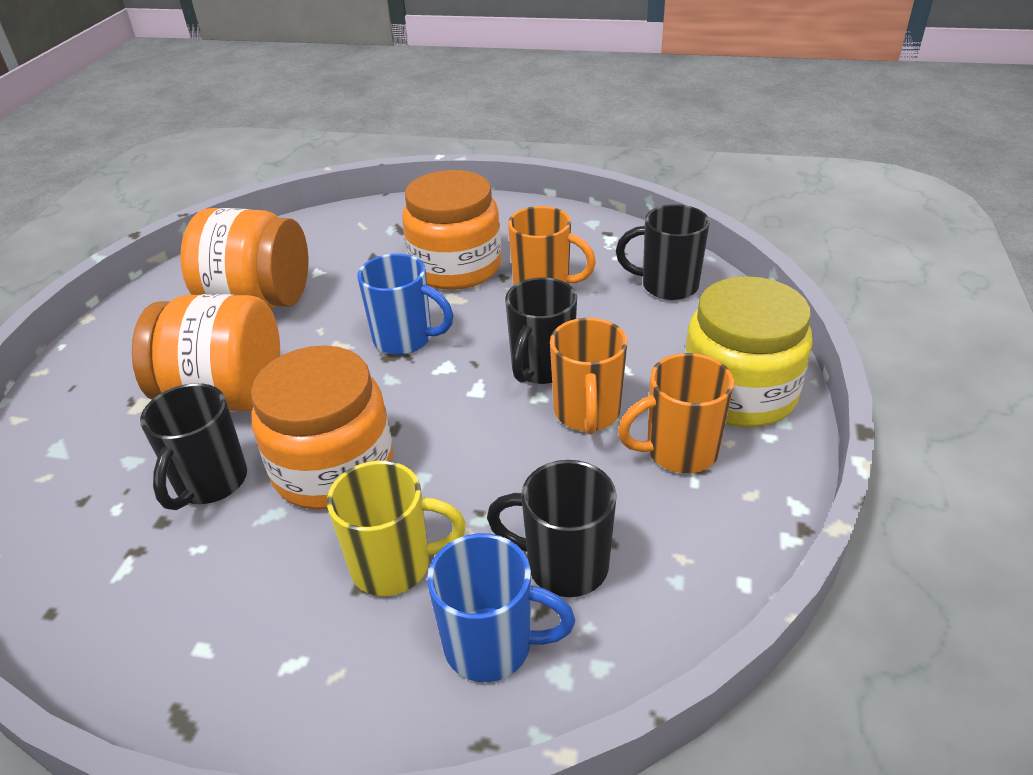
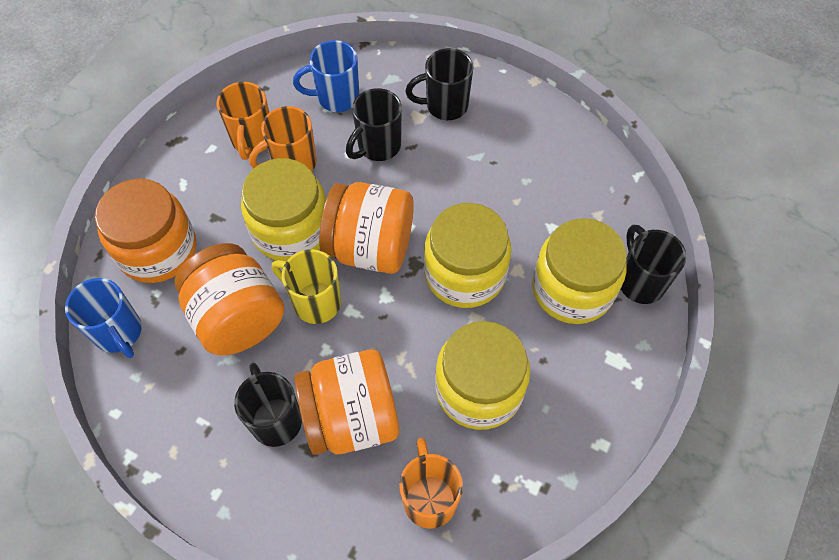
yellow jar: 1 -> 4

